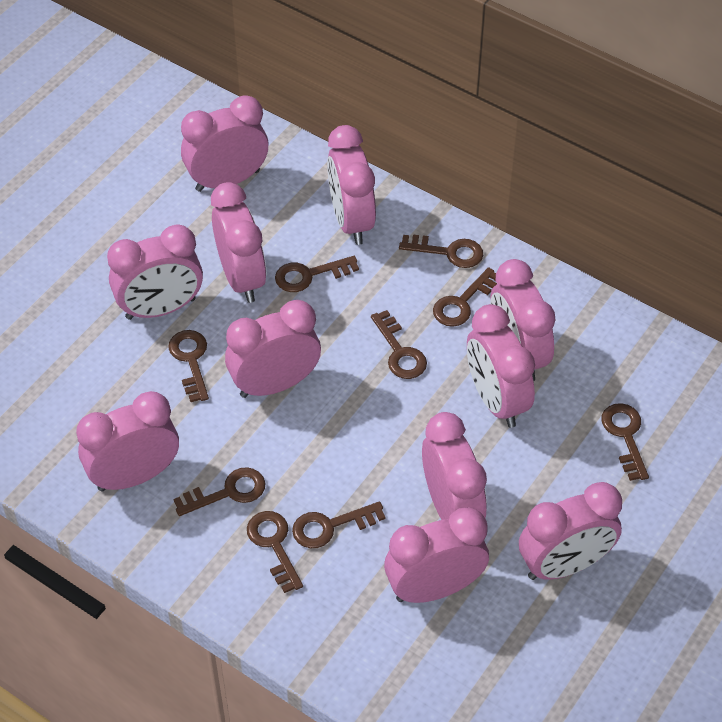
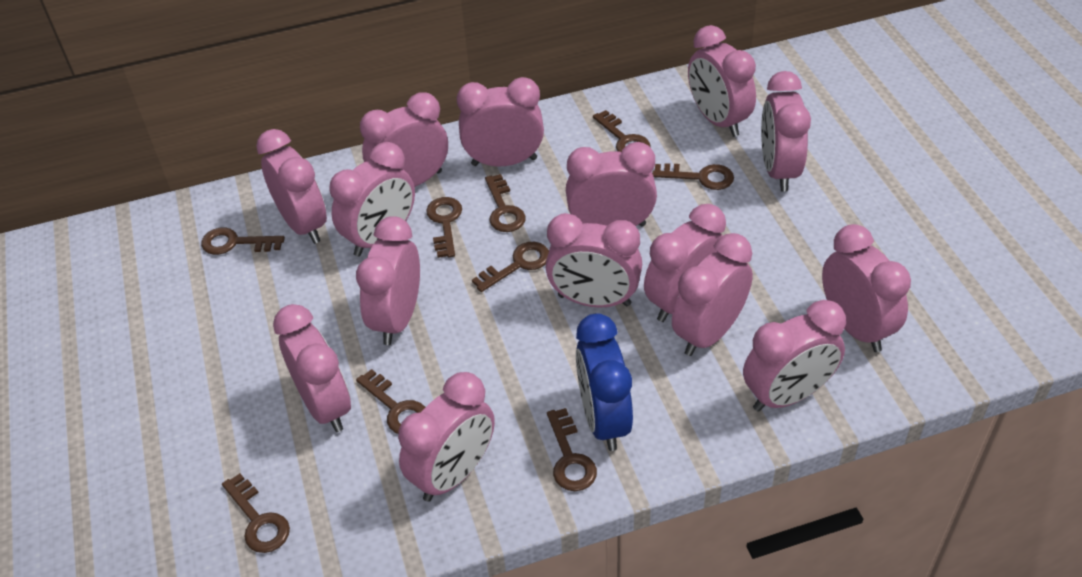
blue clock: 0 -> 1
pink clock: 11 -> 15

